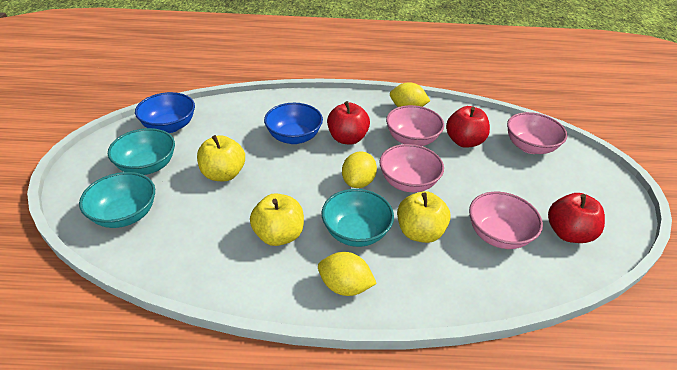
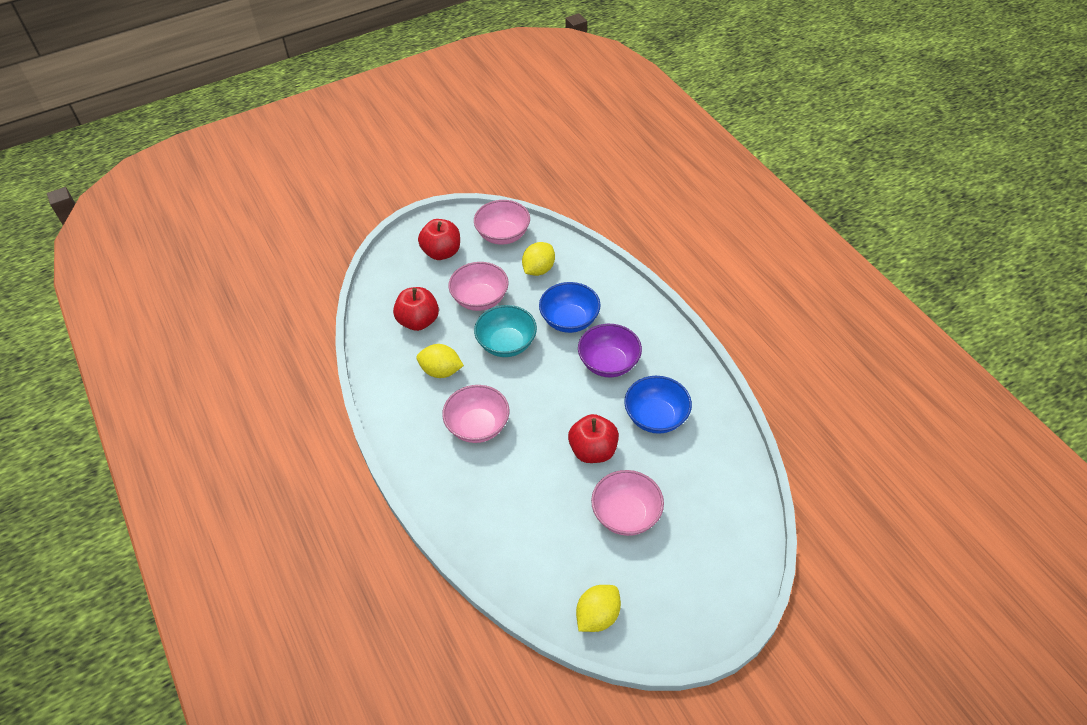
purple bowl: 0 -> 1
turquoise bowl: 3 -> 1
yellow apple: 3 -> 0

